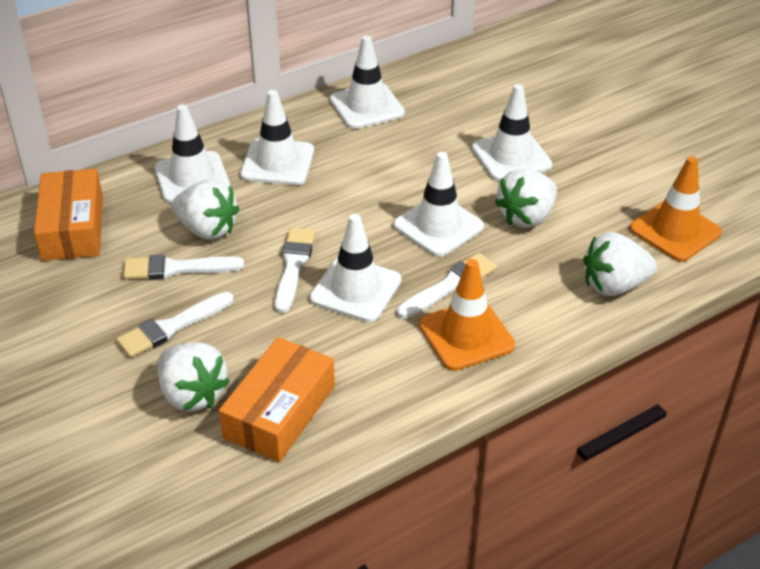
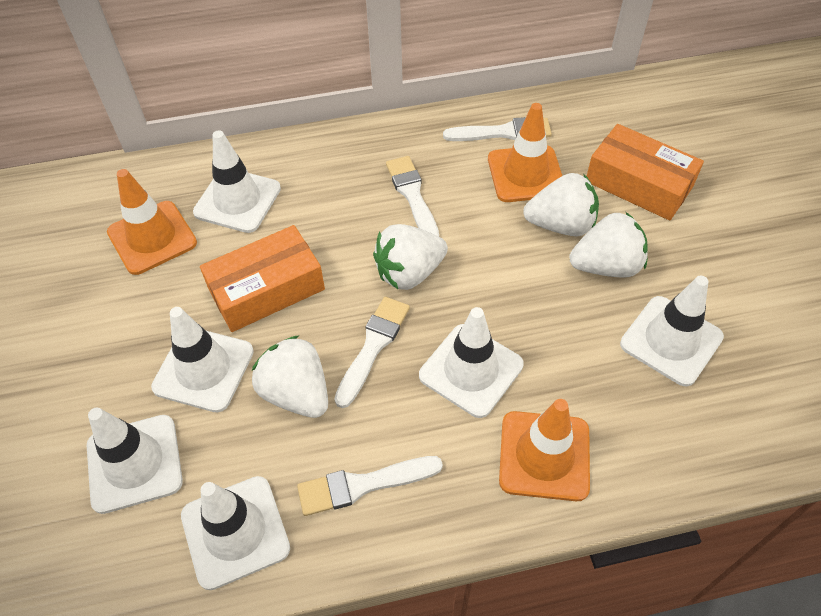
orange traffic cone: 2 -> 3

